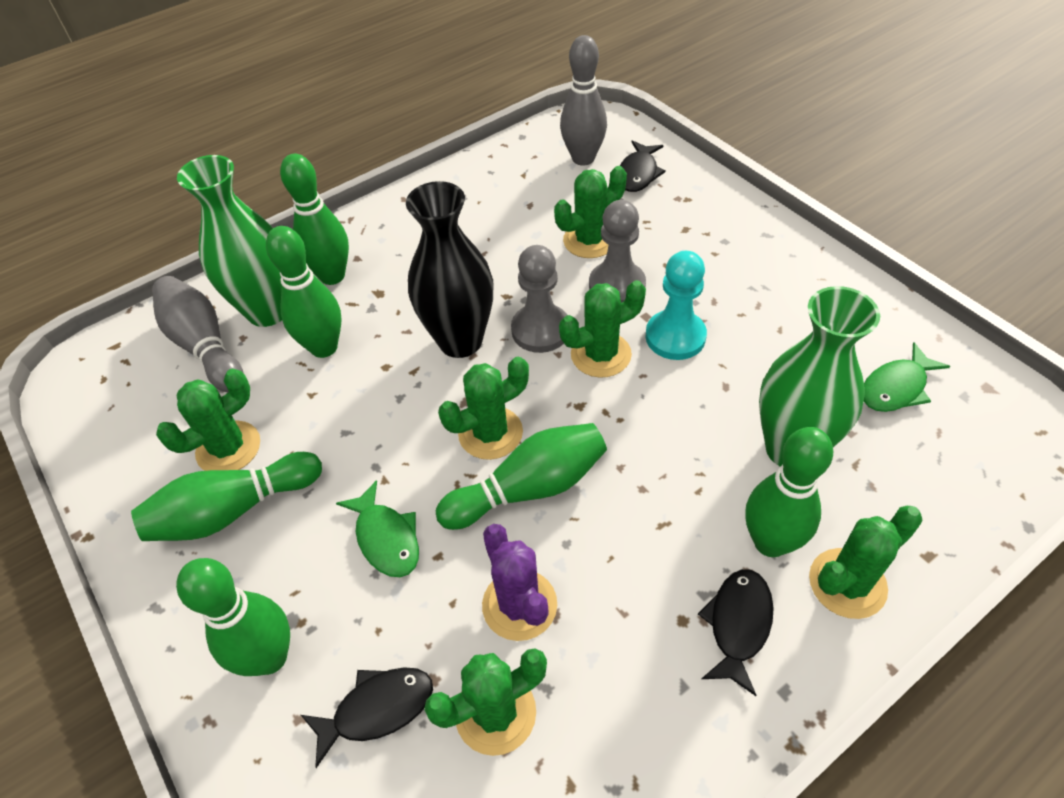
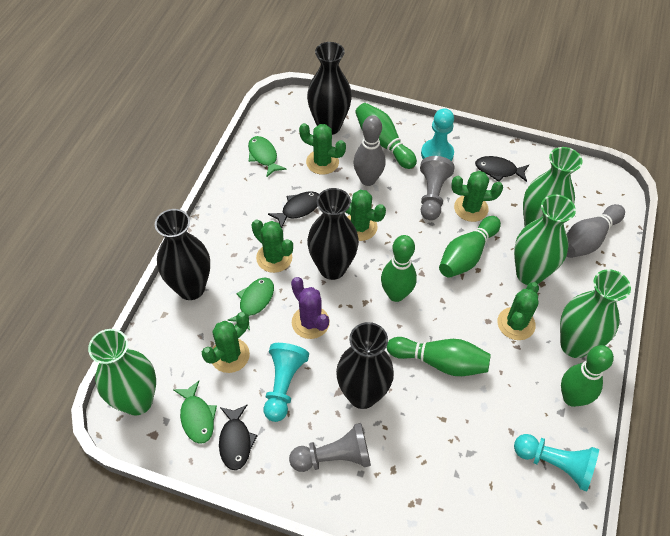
black vase: 1 -> 4
green bowling pin: 6 -> 5
green fish: 2 -> 3
green vase: 2 -> 4
turquoise pawn: 1 -> 3

